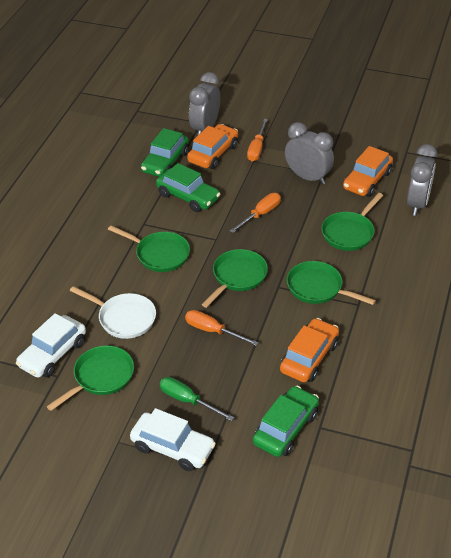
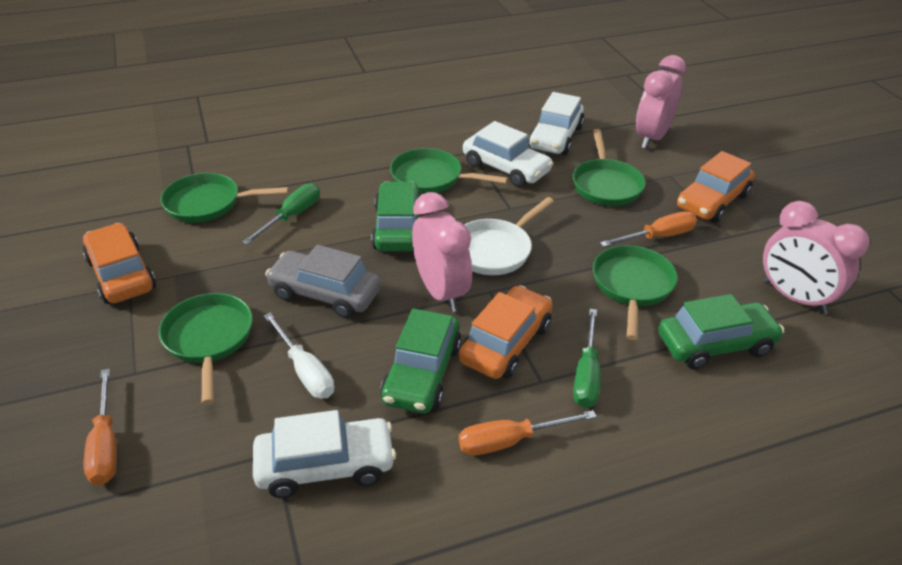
green screwdriver: 1 -> 2
grey car: 0 -> 1
grey clock: 3 -> 0
pink clock: 0 -> 3
white car: 2 -> 3
white screwdriver: 0 -> 1

